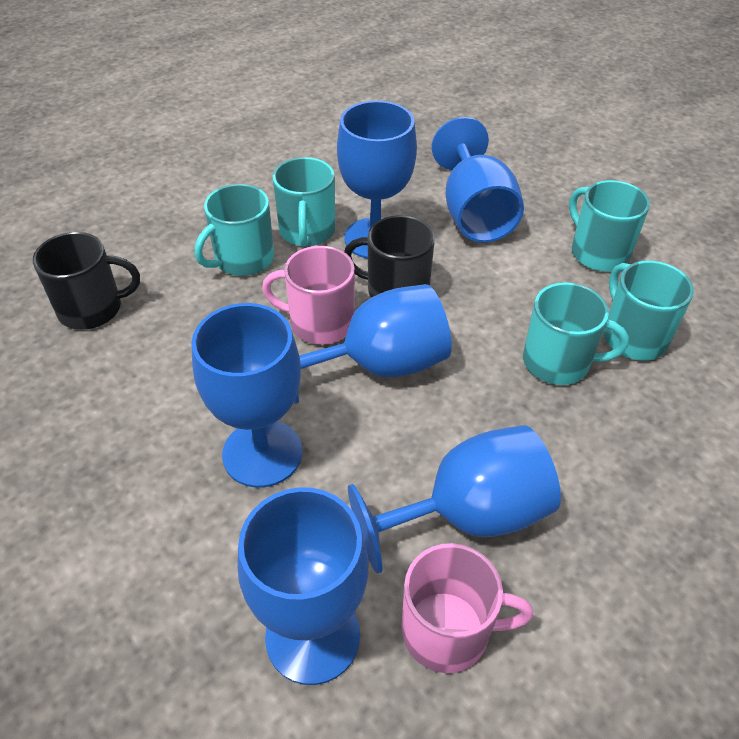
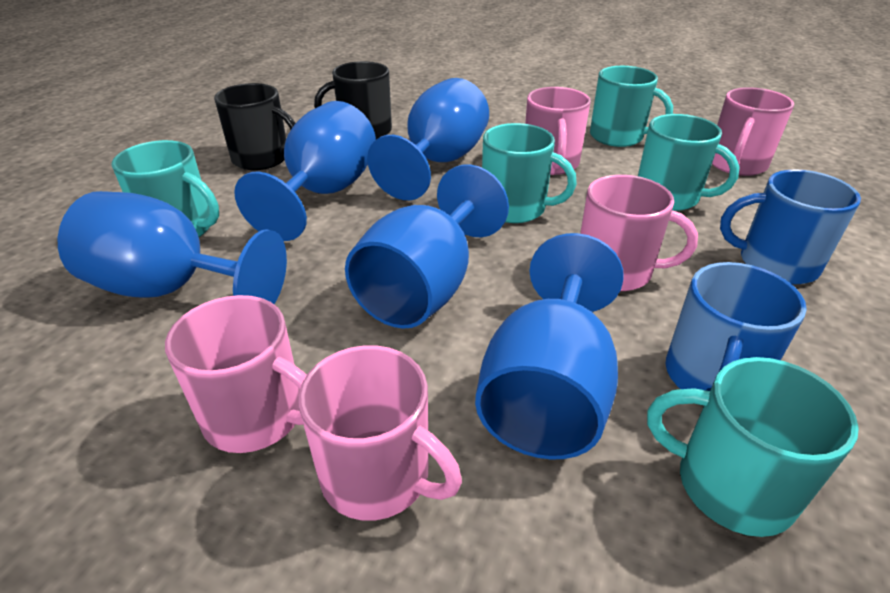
blue goblet: 6 -> 5
blue mug: 0 -> 2
pink mug: 2 -> 5

